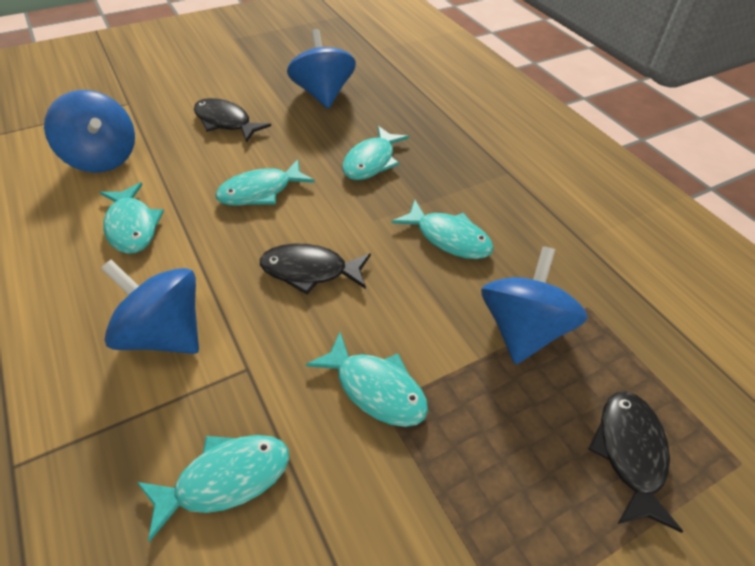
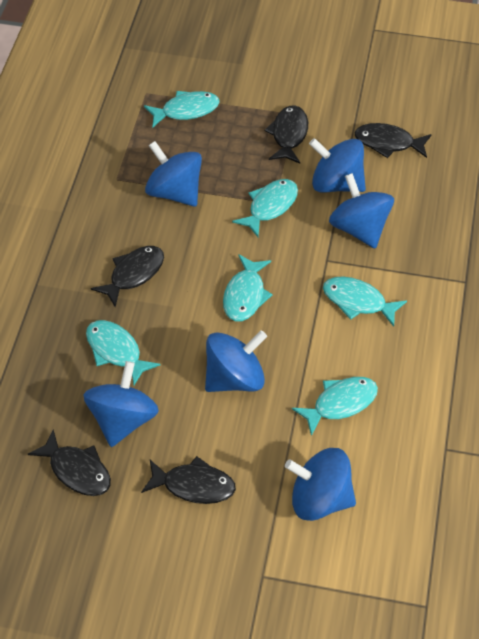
black fish: 3 -> 5
blue spinning top: 4 -> 6

